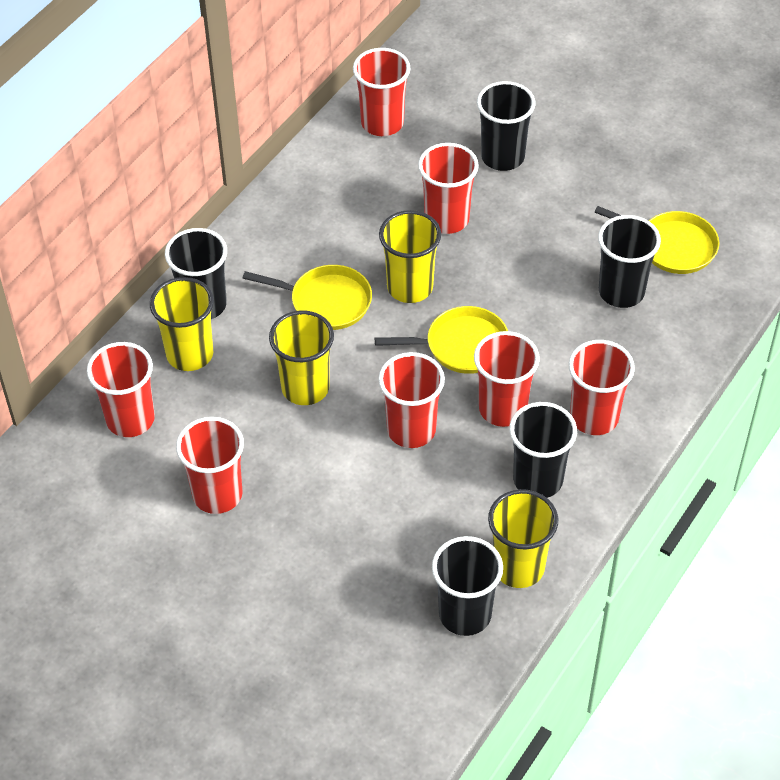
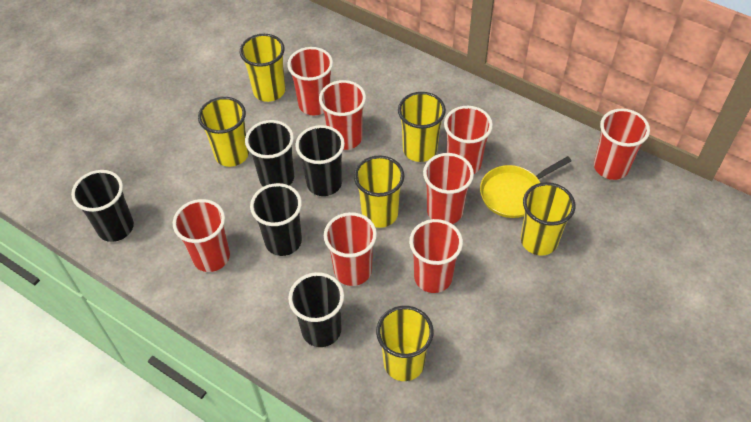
red cup: 7 -> 8
yellow cup: 4 -> 6
yellow pan: 3 -> 1

